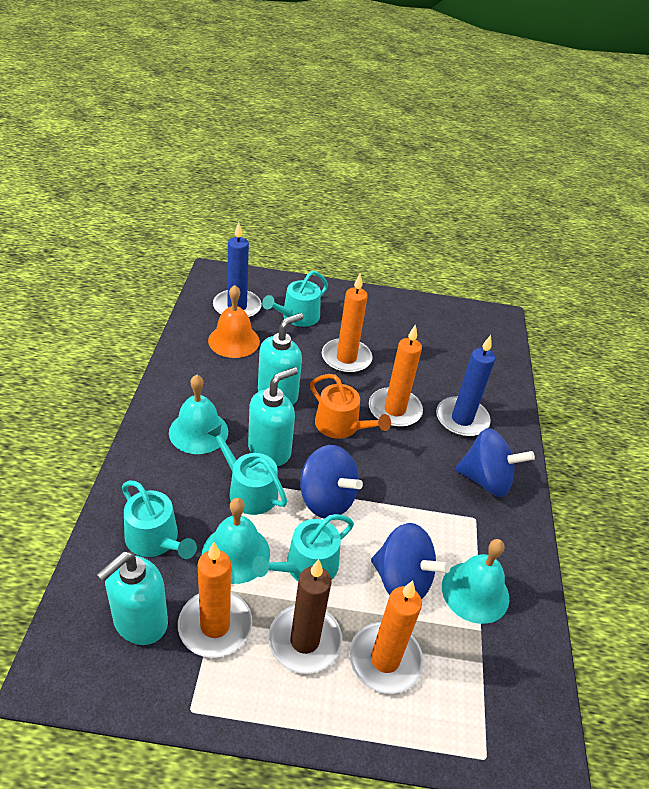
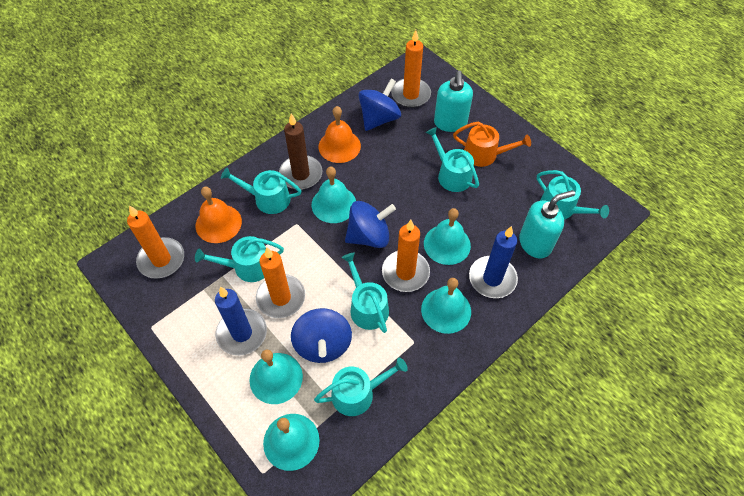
orange bell: 1 -> 2
turquoise bell: 3 -> 5
turquoise soap dispenser: 3 -> 2
turquoise watering can: 4 -> 6

